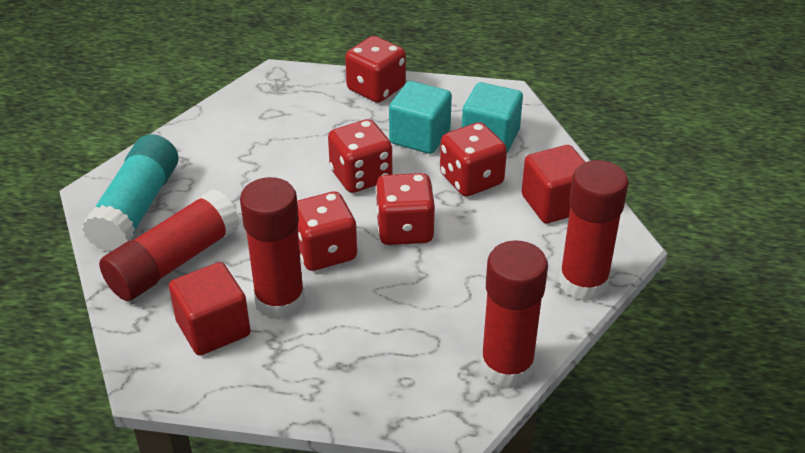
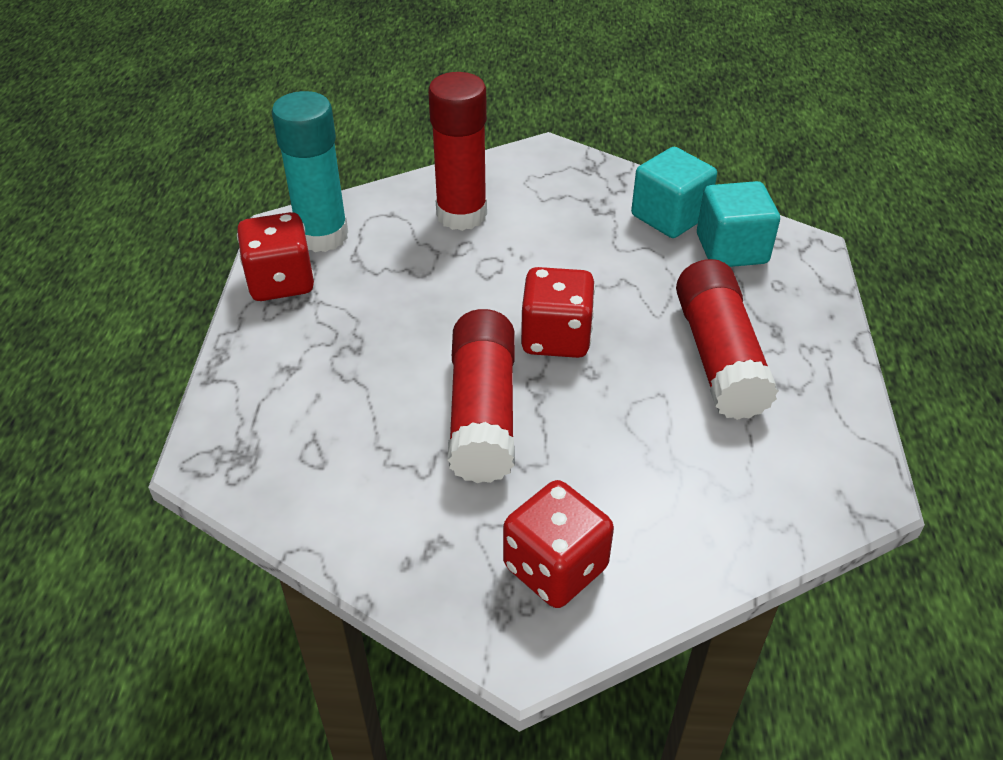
red cube: 2 -> 0
red dice: 5 -> 3
red glue stick: 4 -> 3

